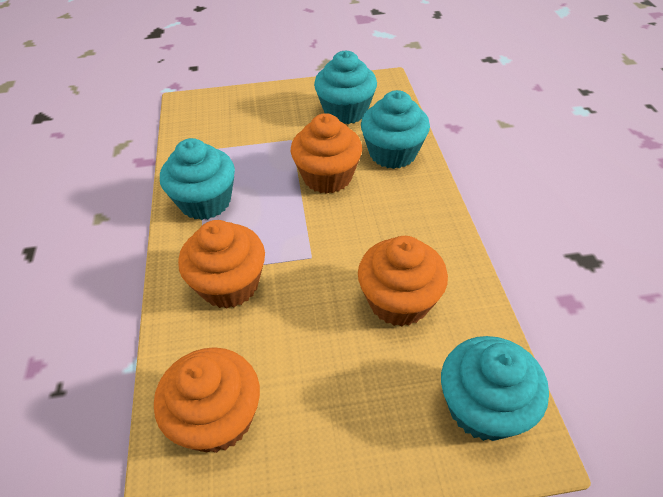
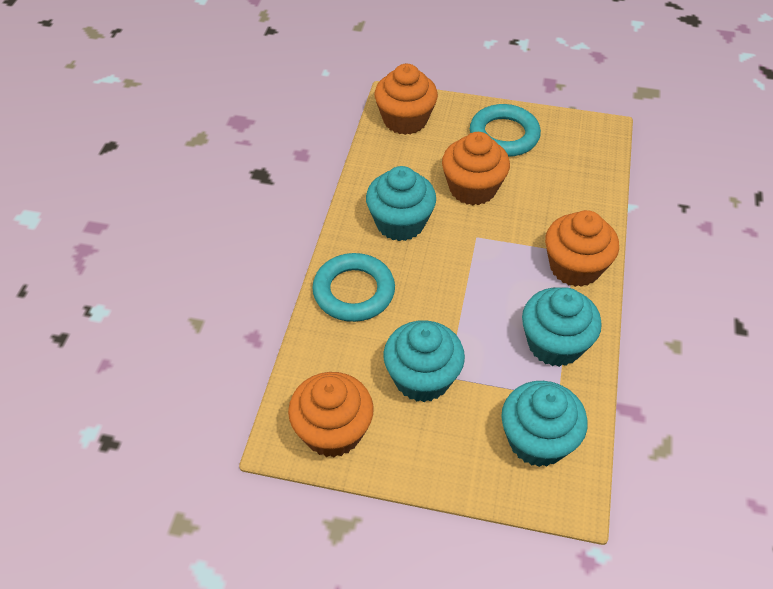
turquoise ring: 0 -> 2

